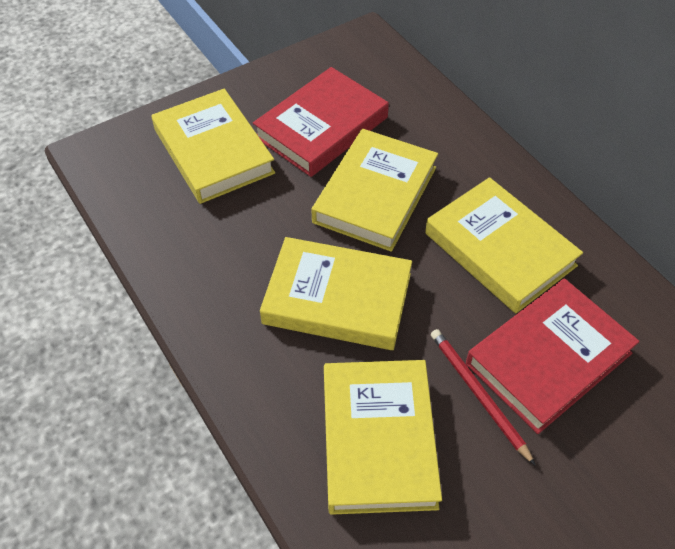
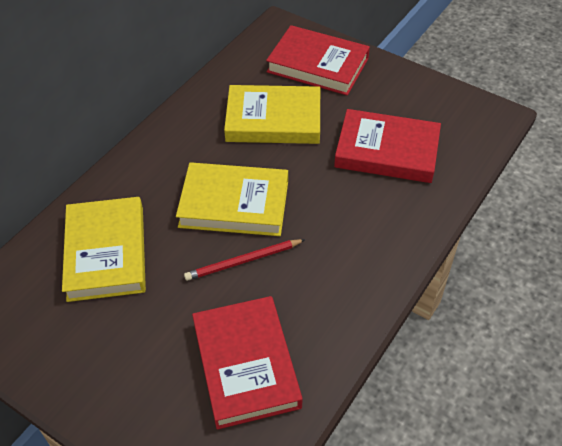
red book: 2 -> 3
yellow book: 5 -> 3

